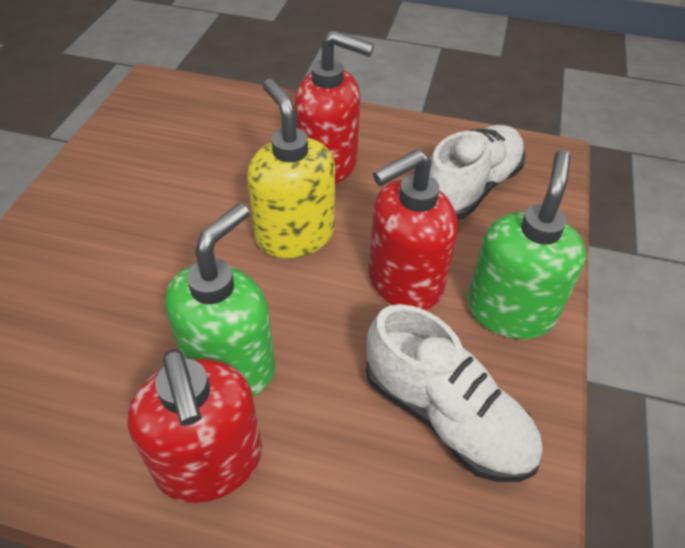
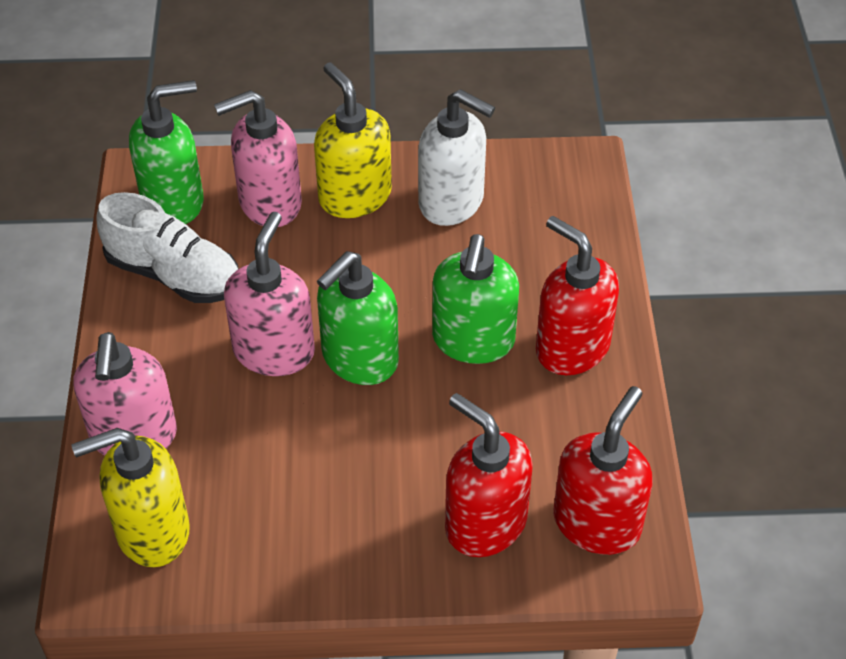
green soap dispenser: 2 -> 3
pink soap dispenser: 0 -> 3
white shoe: 2 -> 1
white soap dispenser: 0 -> 1
yellow soap dispenser: 1 -> 2

